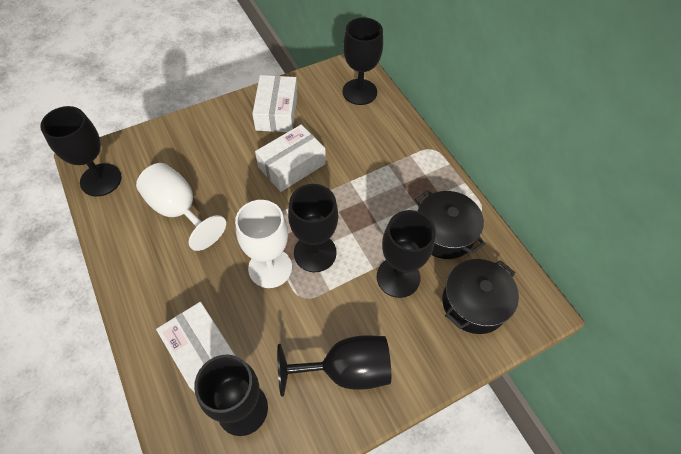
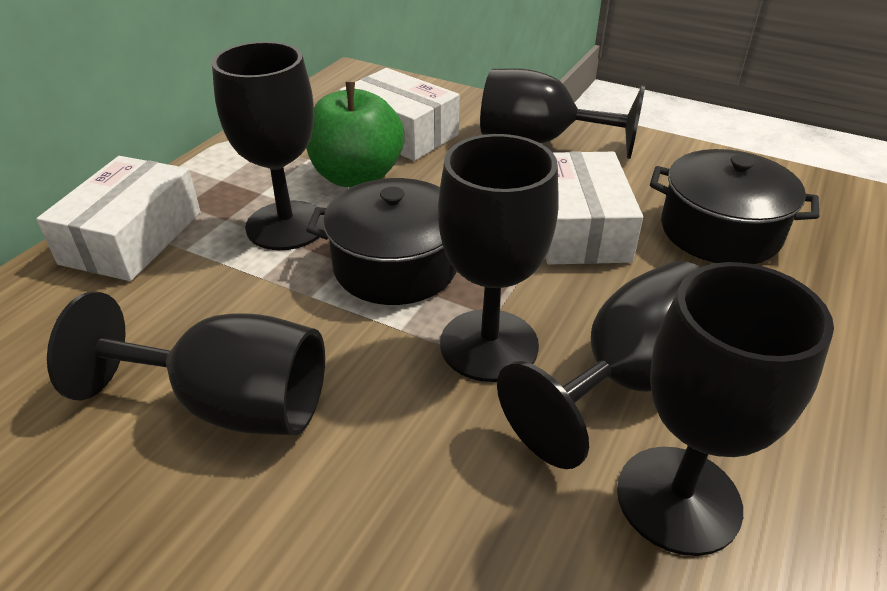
green apple: 0 -> 1
white goblet: 2 -> 0

